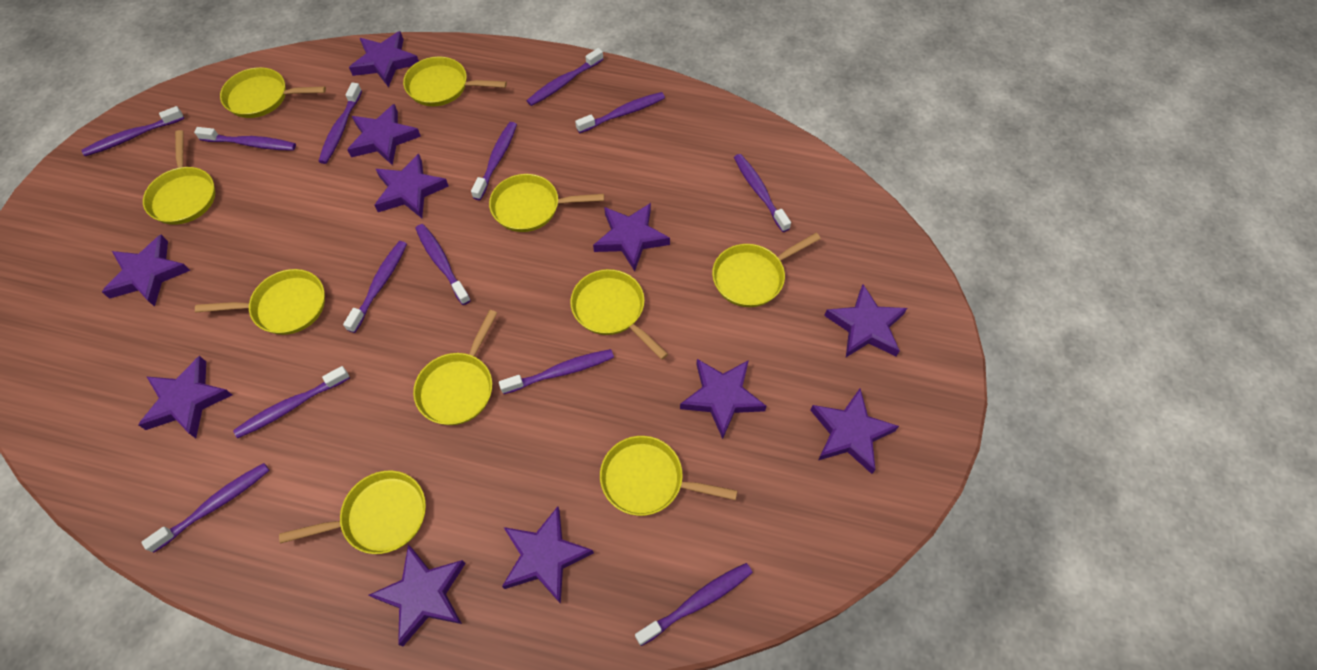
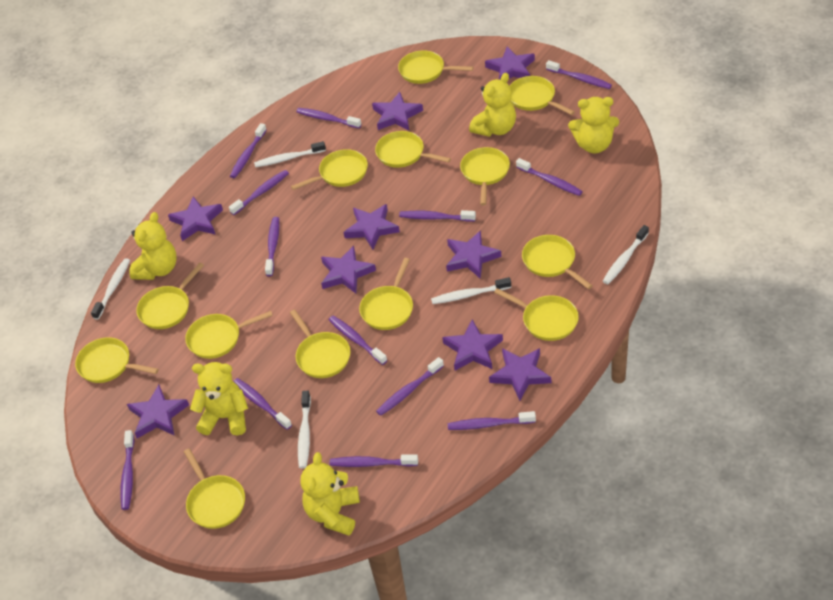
purple star: 11 -> 9
white toothbrush: 0 -> 5
yellow pan: 10 -> 13
yellow teddy bear: 0 -> 5

